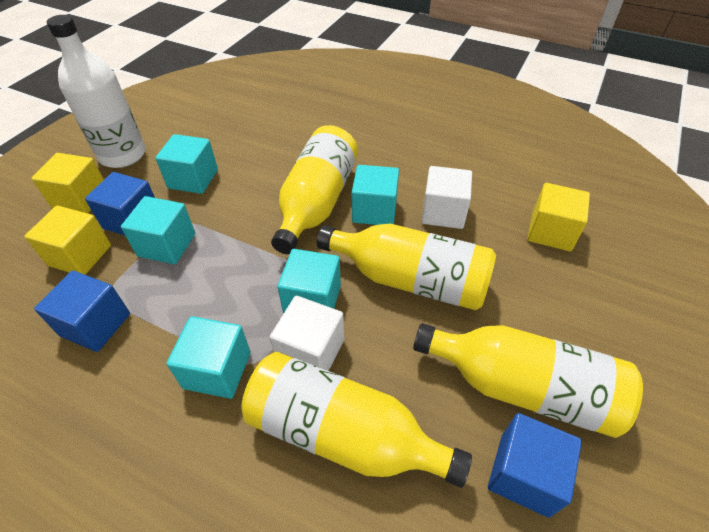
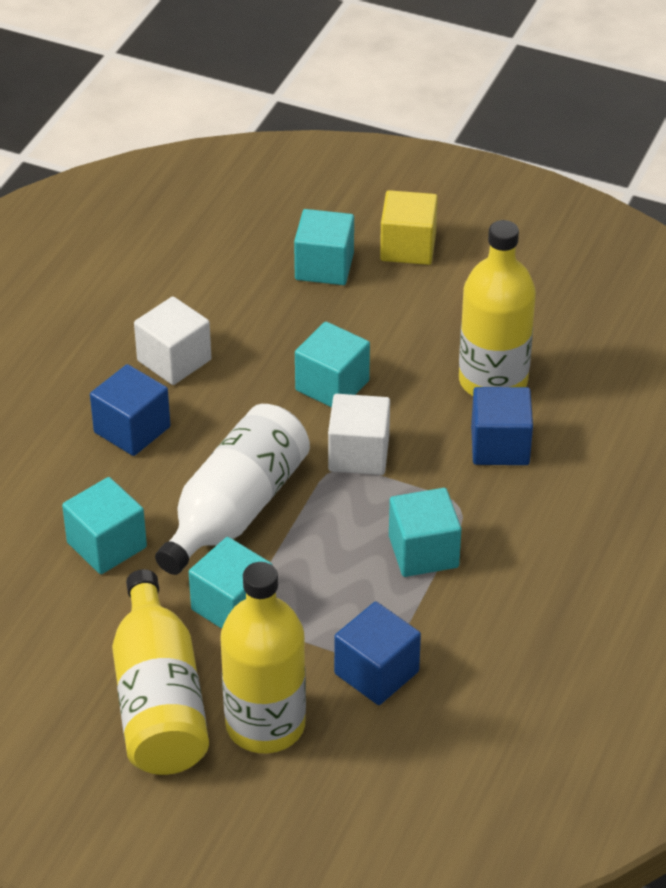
yellow bottle: 4 -> 3
yellow cube: 3 -> 1

